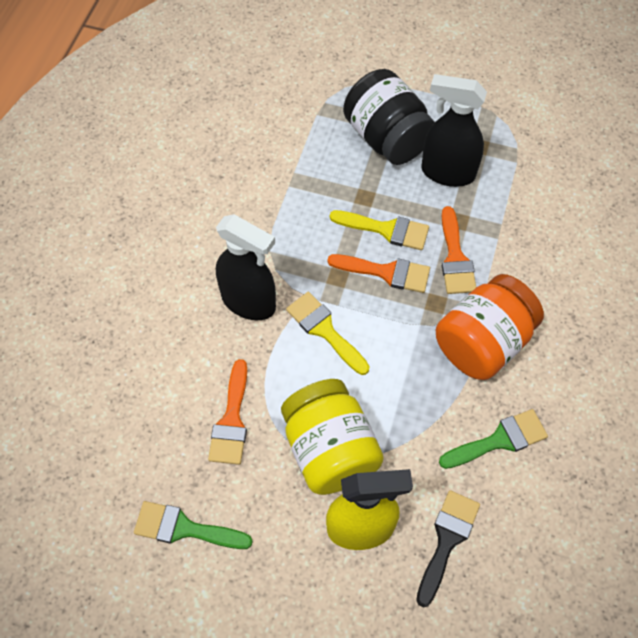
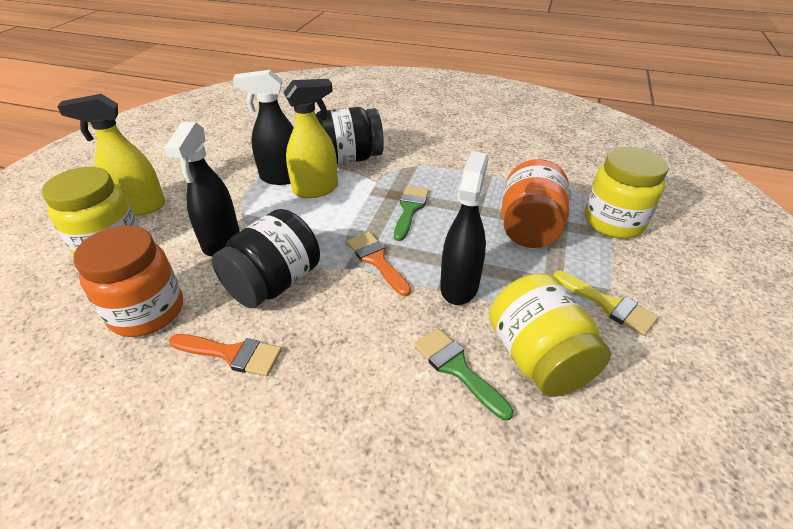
black brush: 1 -> 0
black jar: 1 -> 2
black spray bottle: 2 -> 3
orange brush: 3 -> 2
orange jar: 1 -> 2
yellow brush: 2 -> 1
yellow jar: 1 -> 3
yellow spray bottle: 1 -> 2

